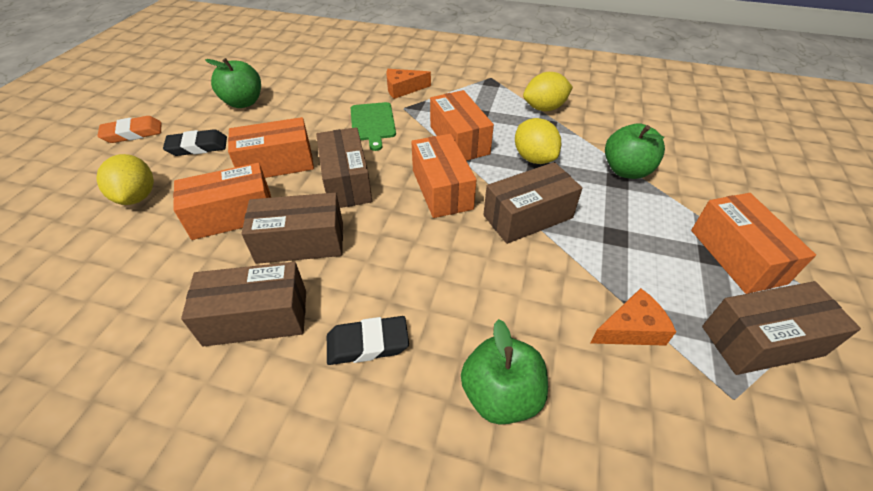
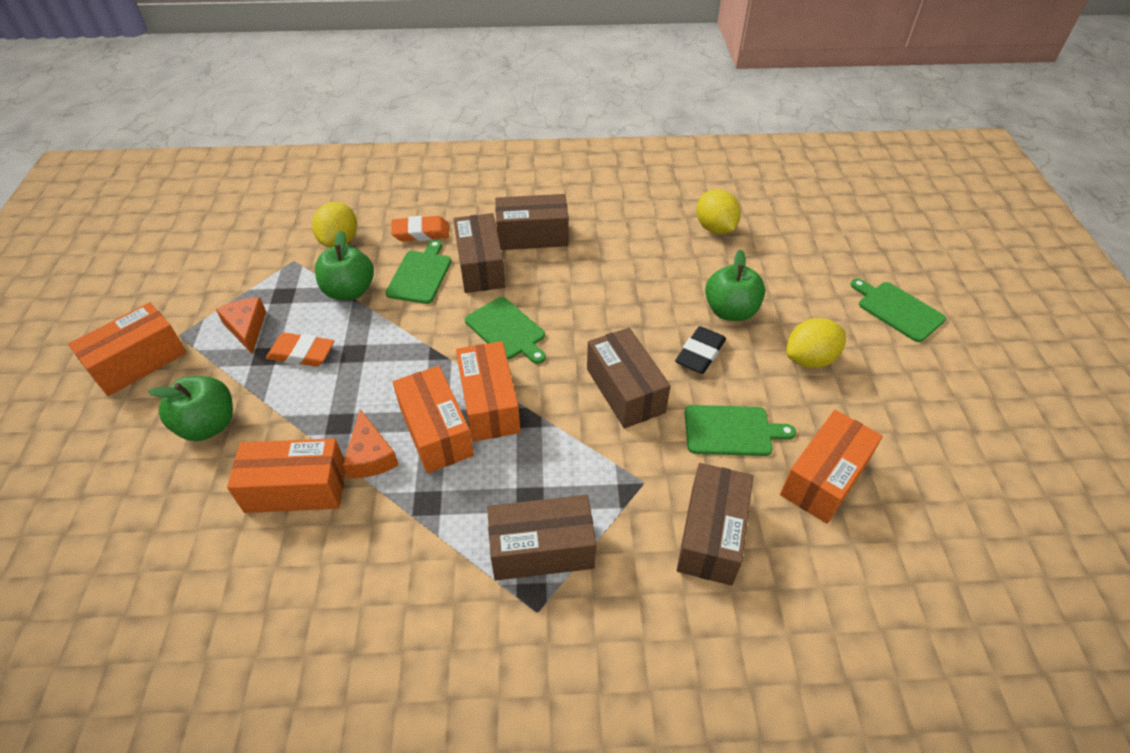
black eraser: 2 -> 1
green cutting board: 1 -> 4
orange eraser: 1 -> 2

